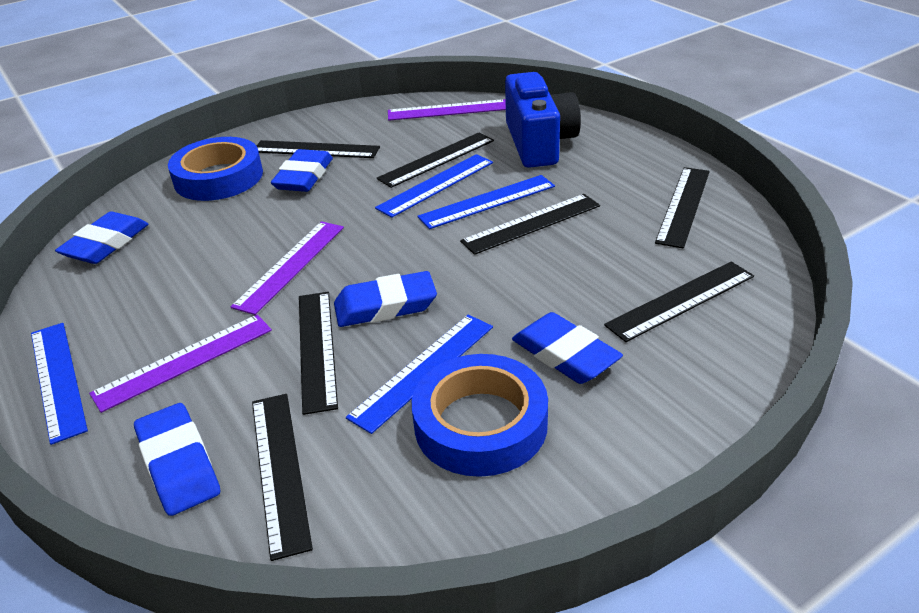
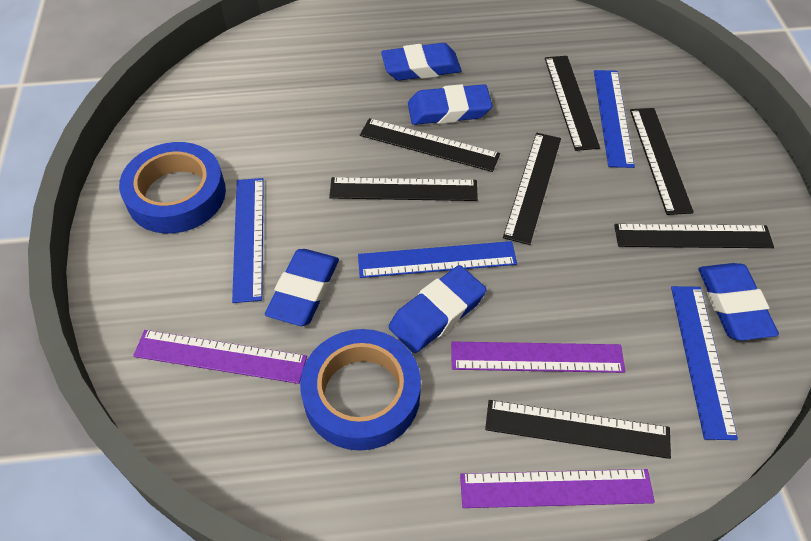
blue camera: 1 -> 0

